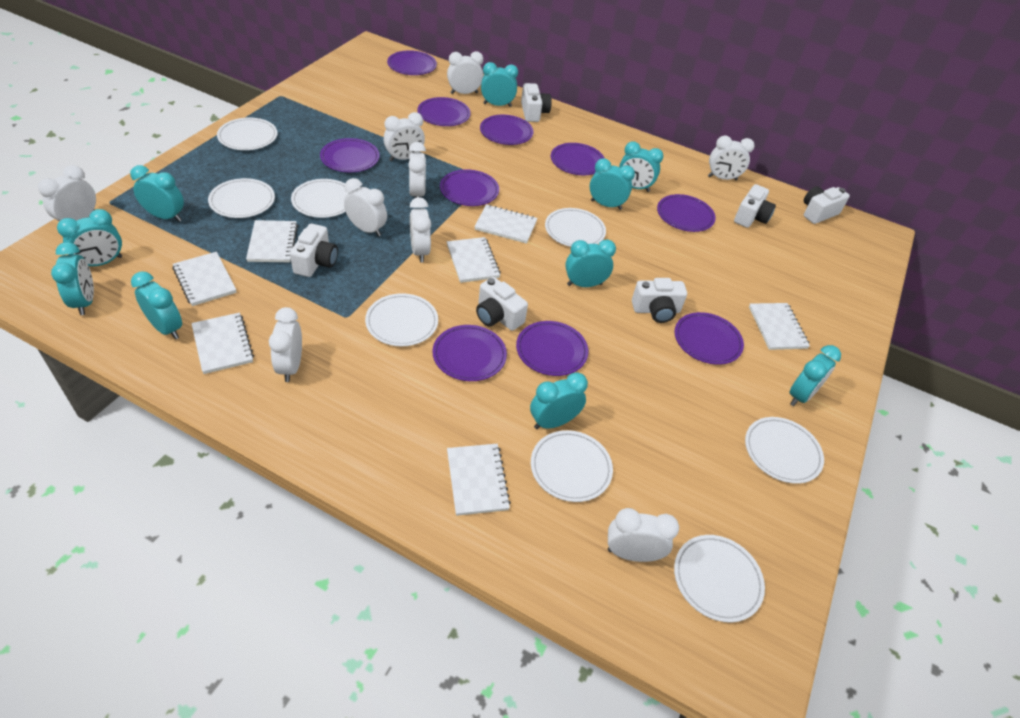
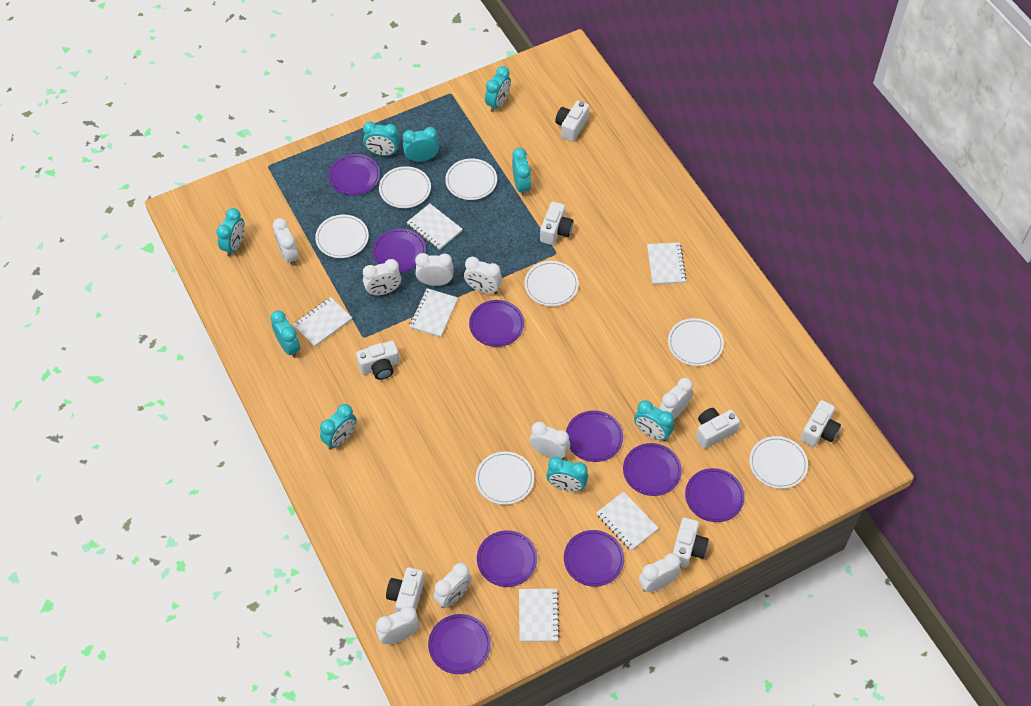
purple plate: 10 -> 9
turquoise clock: 10 -> 9
white camera: 6 -> 7
white notebook: 7 -> 6
white plate: 8 -> 7

